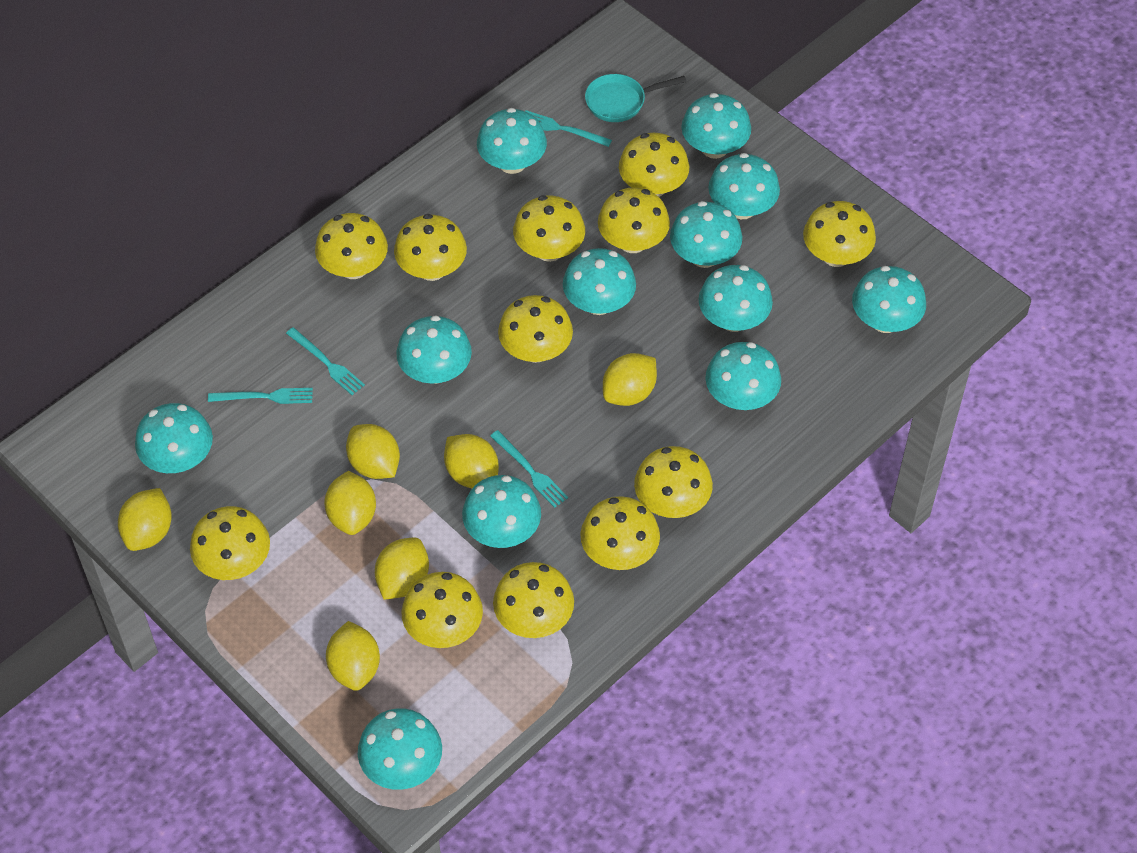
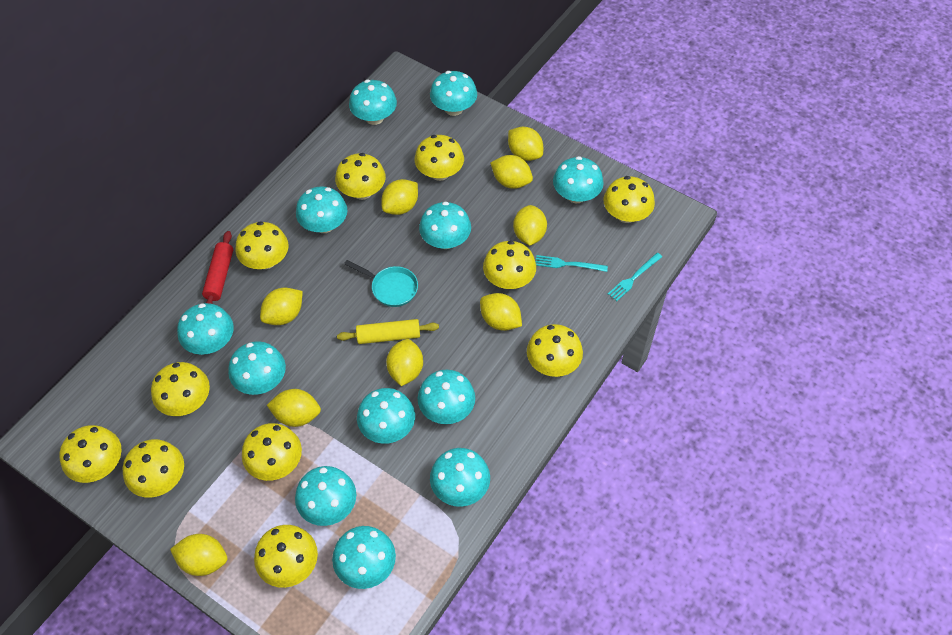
red rolling pin: 0 -> 1
turquoise fork: 4 -> 2
yellow lemon: 7 -> 9
yellow mushroom: 12 -> 11
yellow rolling pin: 0 -> 1

